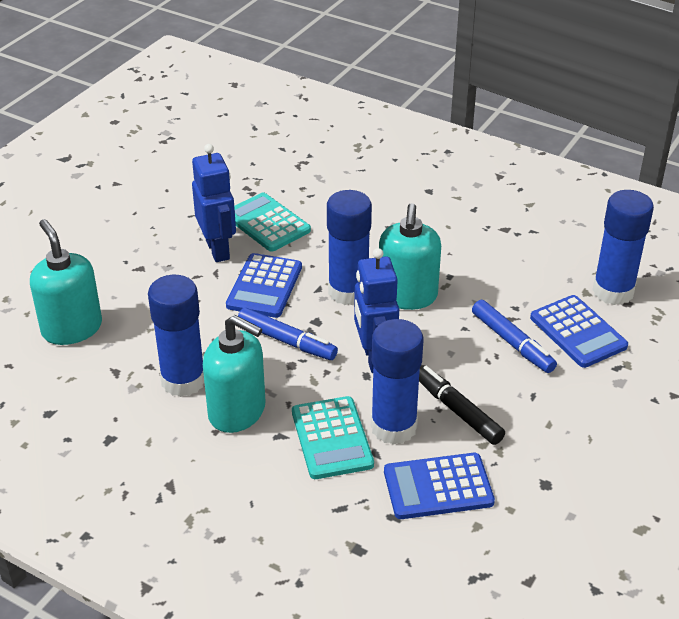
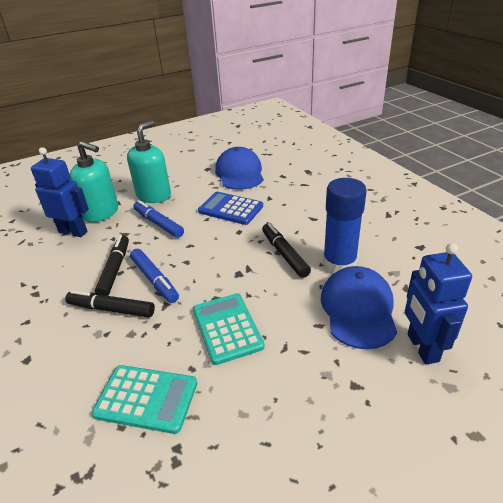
black marker: 1 -> 3
blue calculator: 3 -> 1
blue cap: 0 -> 2
blue glue stick: 4 -> 1
turquoise soap dispenser: 3 -> 2

